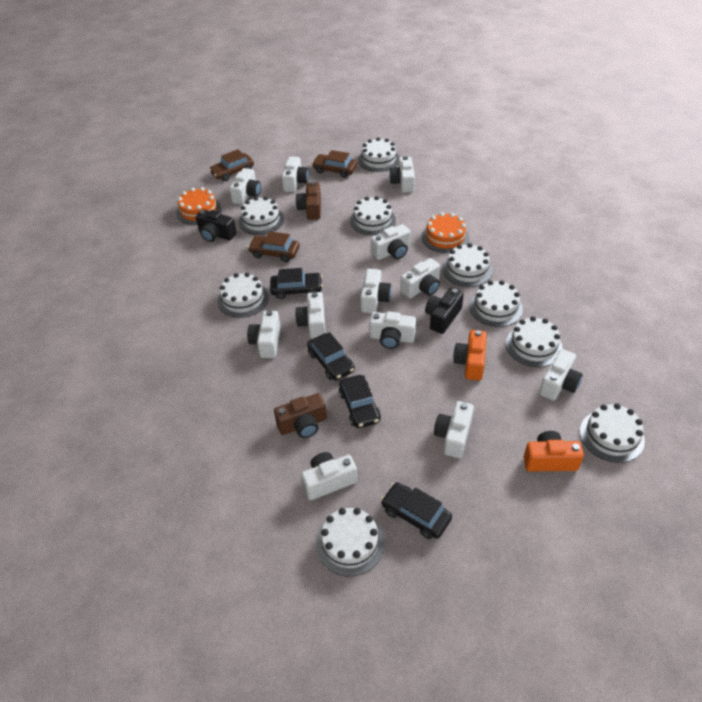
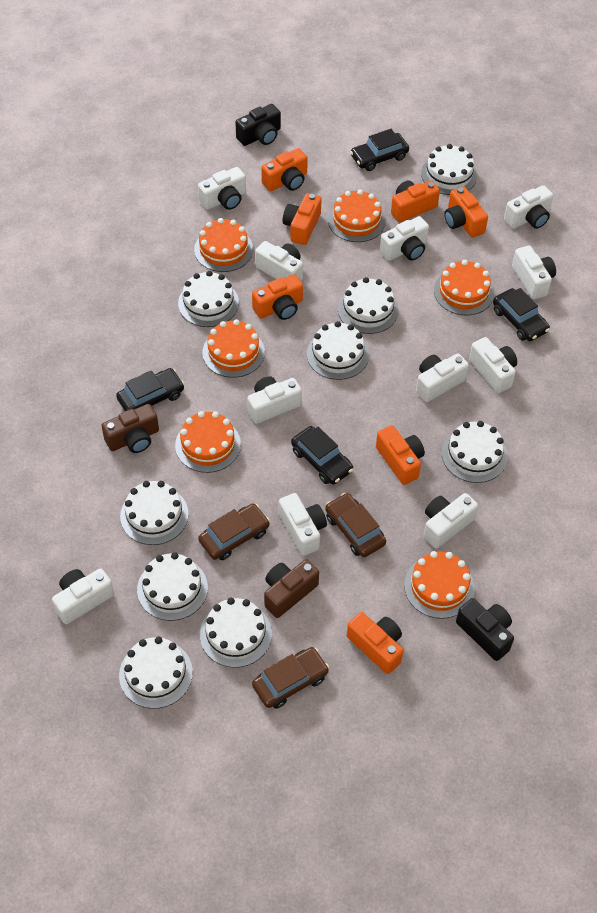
orange cake: 2 -> 6
orange camera: 2 -> 7
white camera: 12 -> 11

